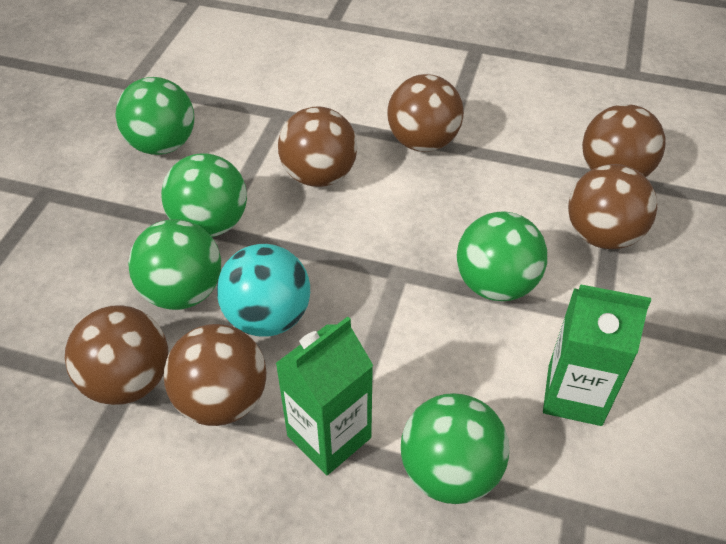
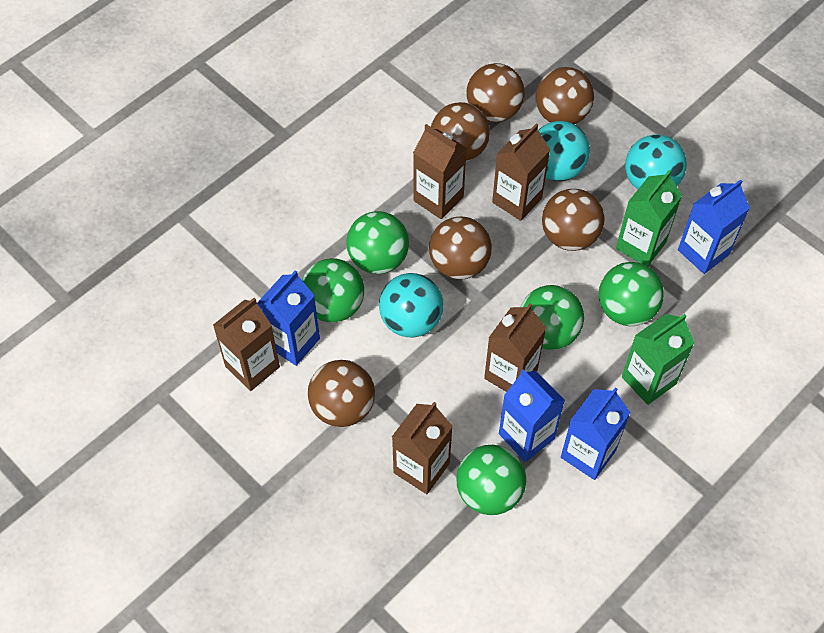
blue carton: 0 -> 4
brown carton: 0 -> 5
turquoise ball: 1 -> 3

